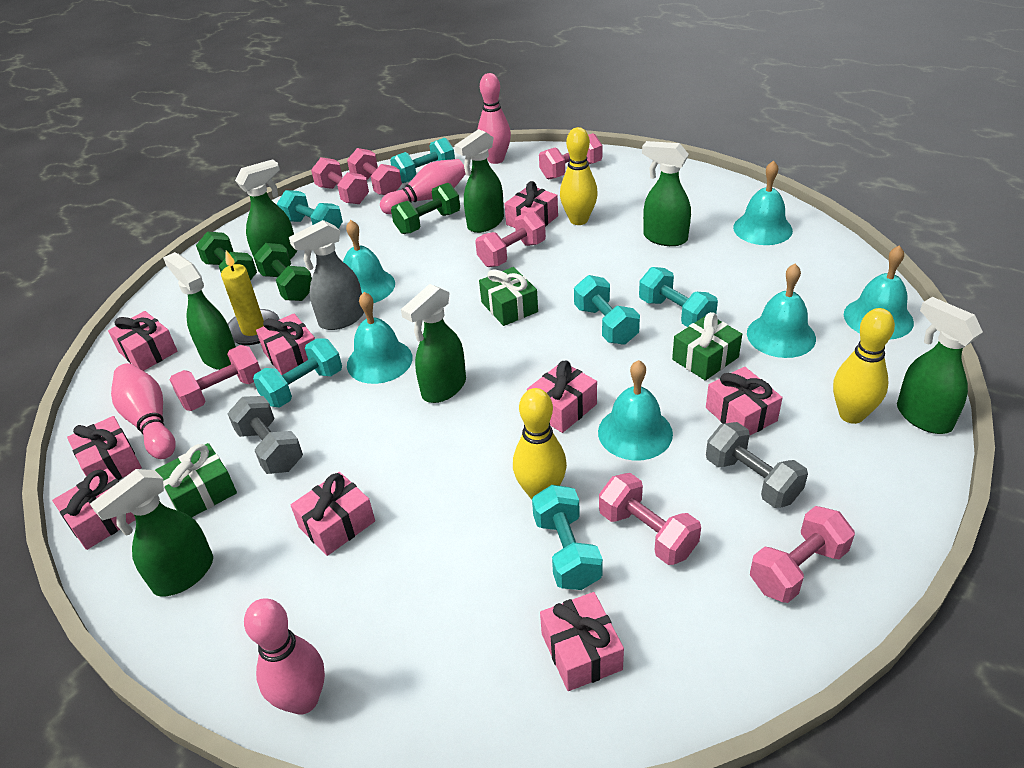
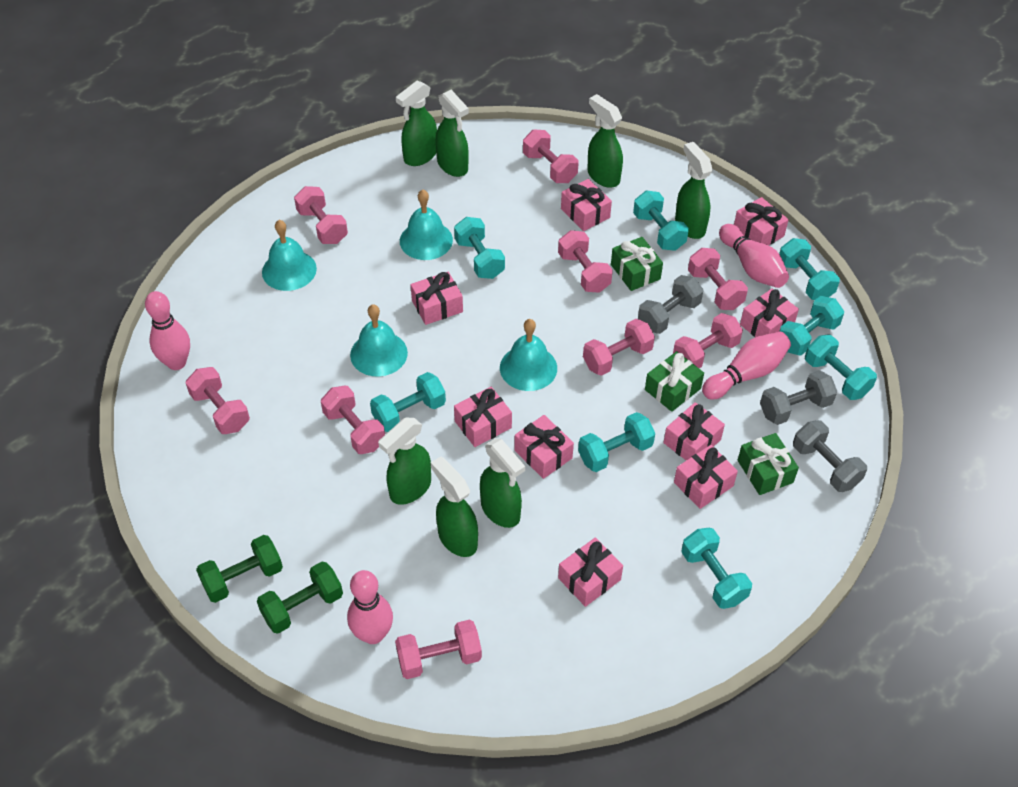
green dumbbell: 3 -> 2
grey dumbbell: 2 -> 3
grey spray bottle: 1 -> 0
pink dumbbell: 7 -> 9
turquoise bell: 6 -> 4
turquoise dumbbell: 6 -> 8
yellow bowling pin: 3 -> 0
yellow candle: 1 -> 0

